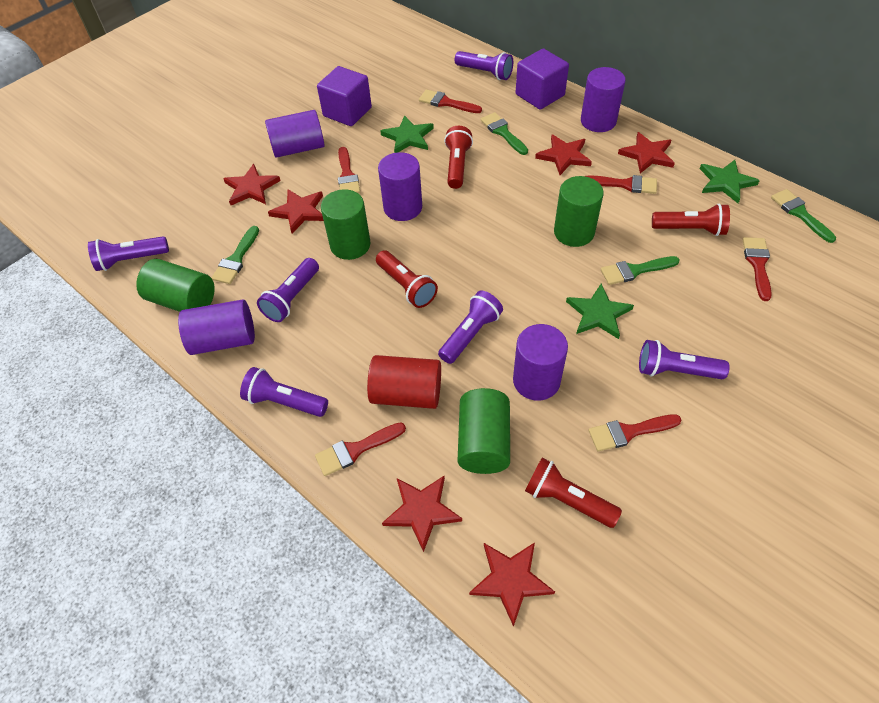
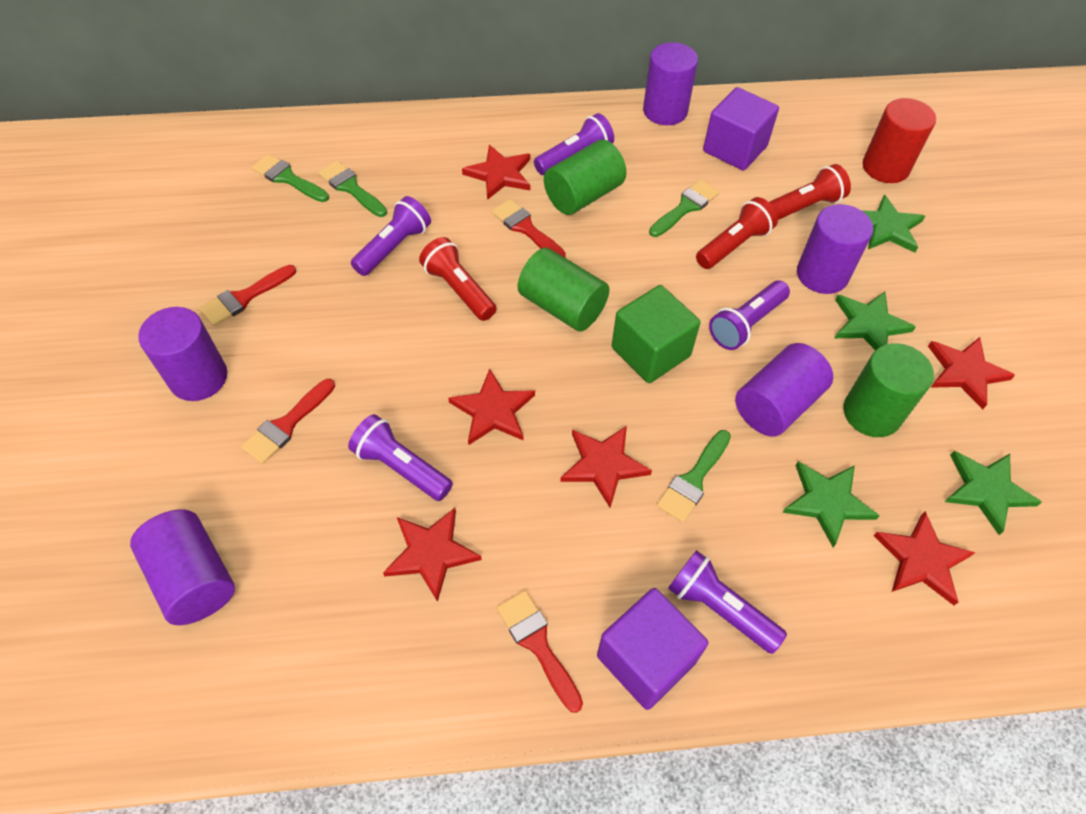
green cube: 0 -> 1
green cylinder: 4 -> 3
green star: 3 -> 4
purple flashlight: 6 -> 5
red brush: 6 -> 4
red flashlight: 4 -> 3

